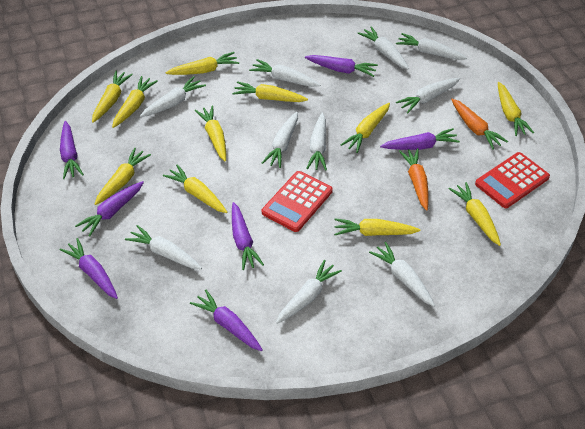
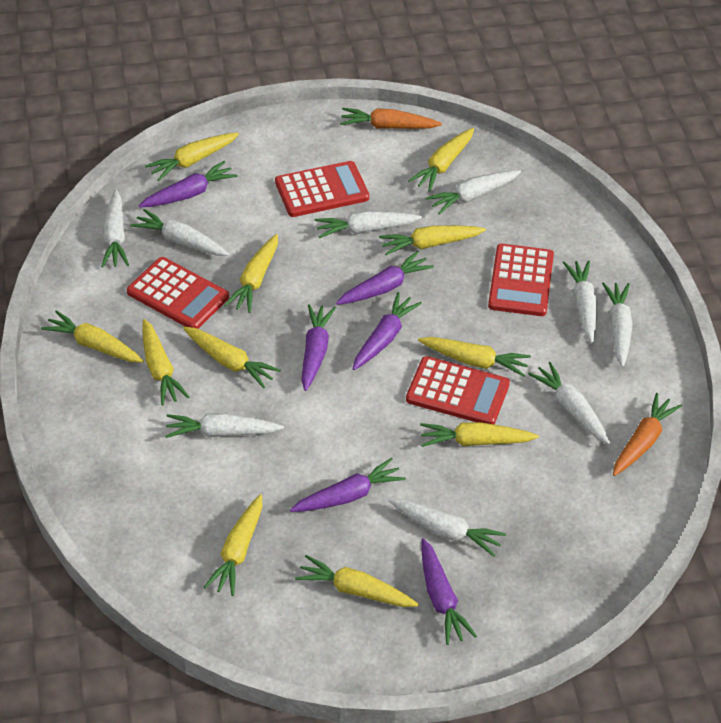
purple carrot: 7 -> 6
red calculator: 2 -> 4
white carrot: 10 -> 9

